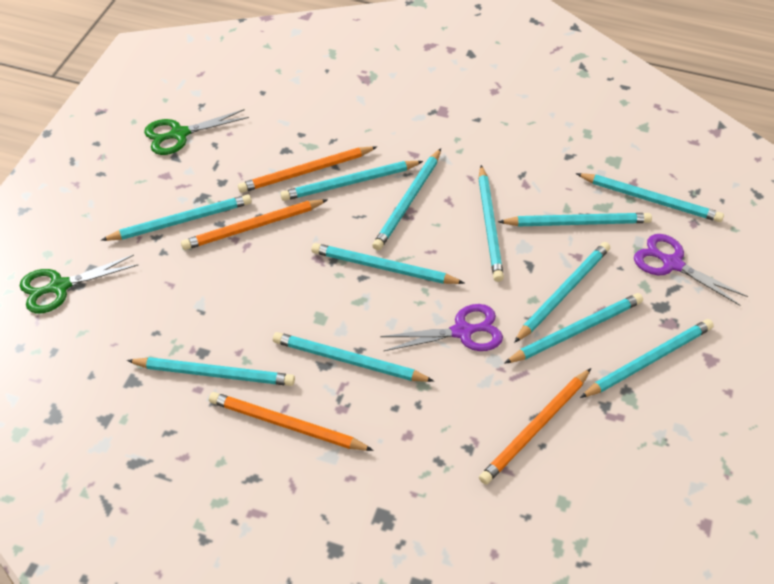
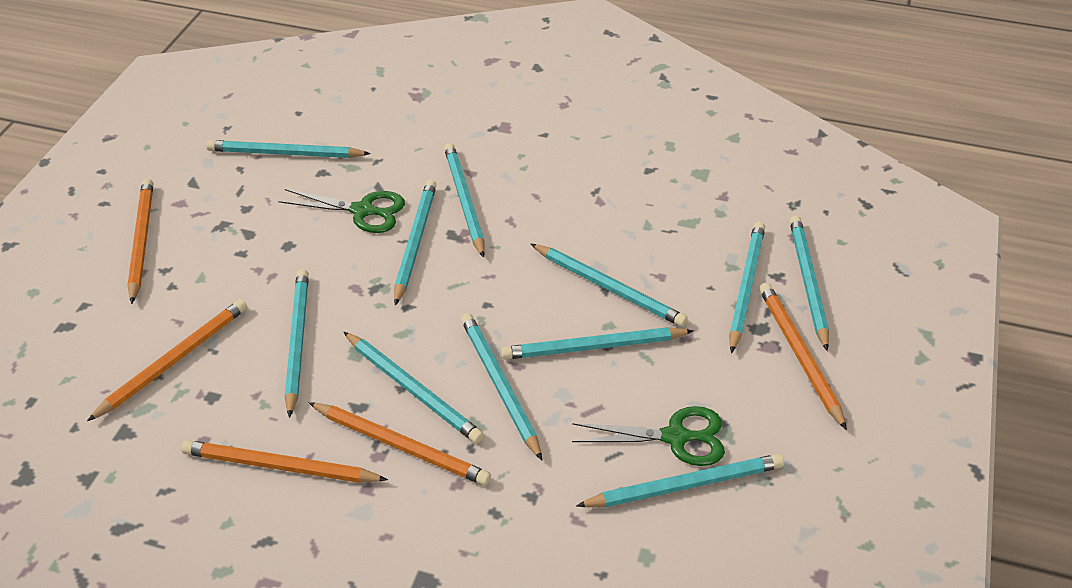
orange pencil: 4 -> 5
purple scissors: 2 -> 0
turquoise pencil: 12 -> 11

